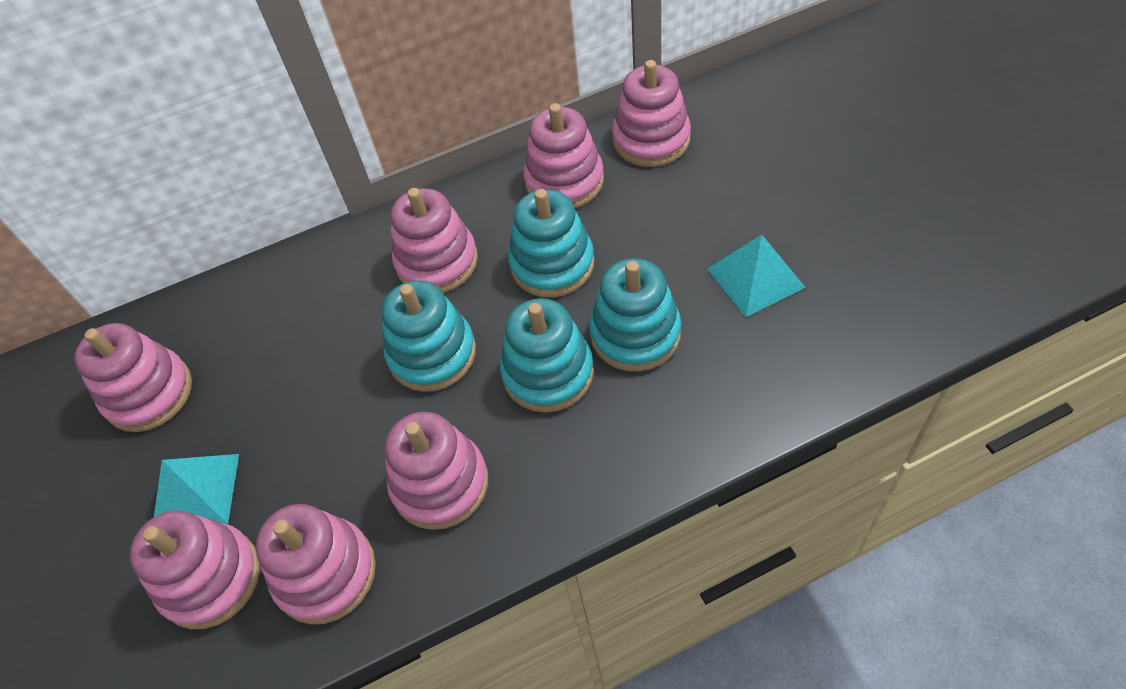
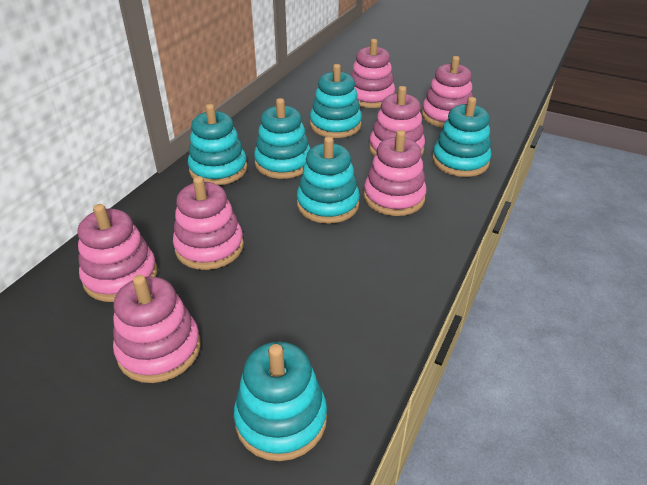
turquoise pyramid: 2 -> 0
turquoise stacking toy: 4 -> 6

